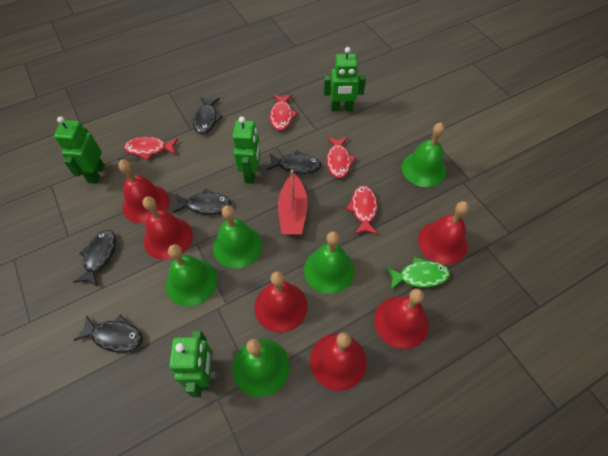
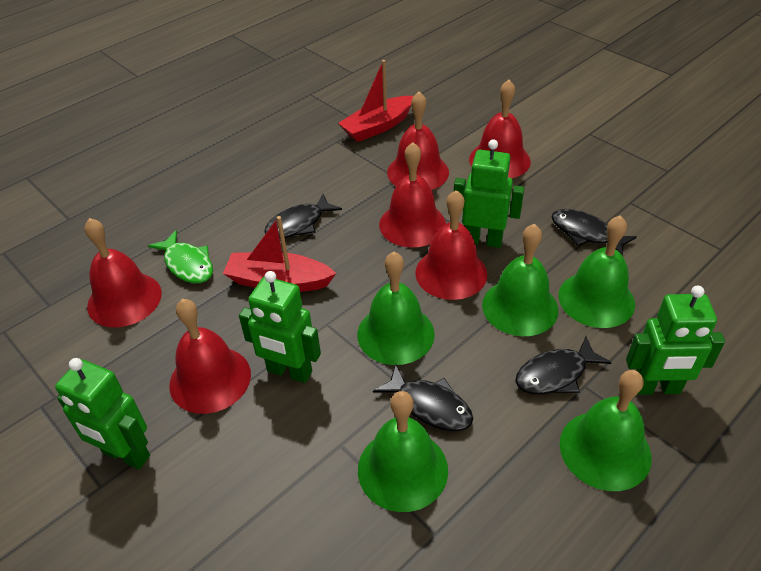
black fish: 5 -> 4
red boat: 1 -> 2
red fish: 4 -> 0

